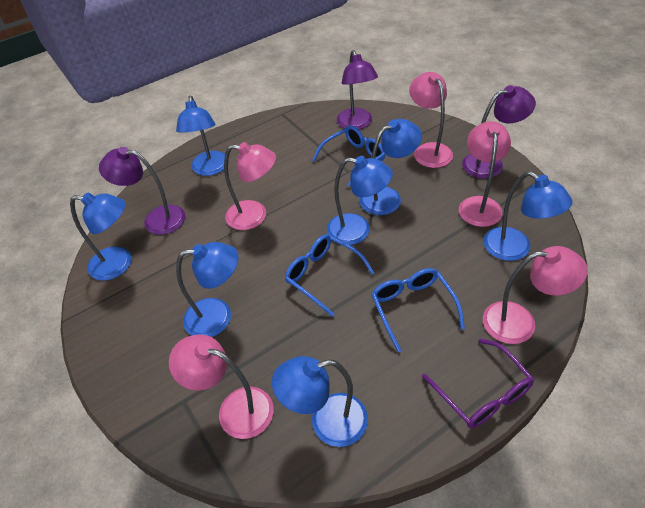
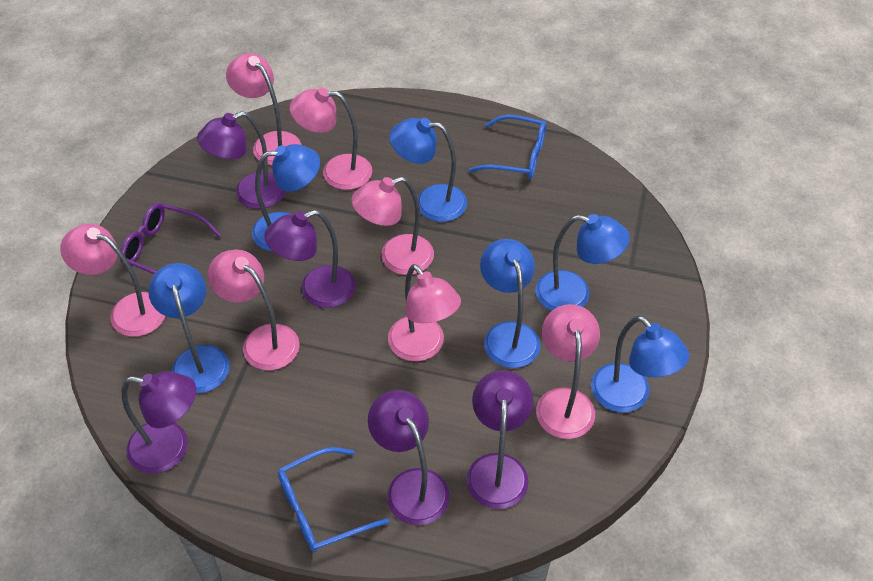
blue glasses: 3 -> 2
blue lamp: 7 -> 6
pink lamp: 5 -> 7
purple lamp: 3 -> 5

